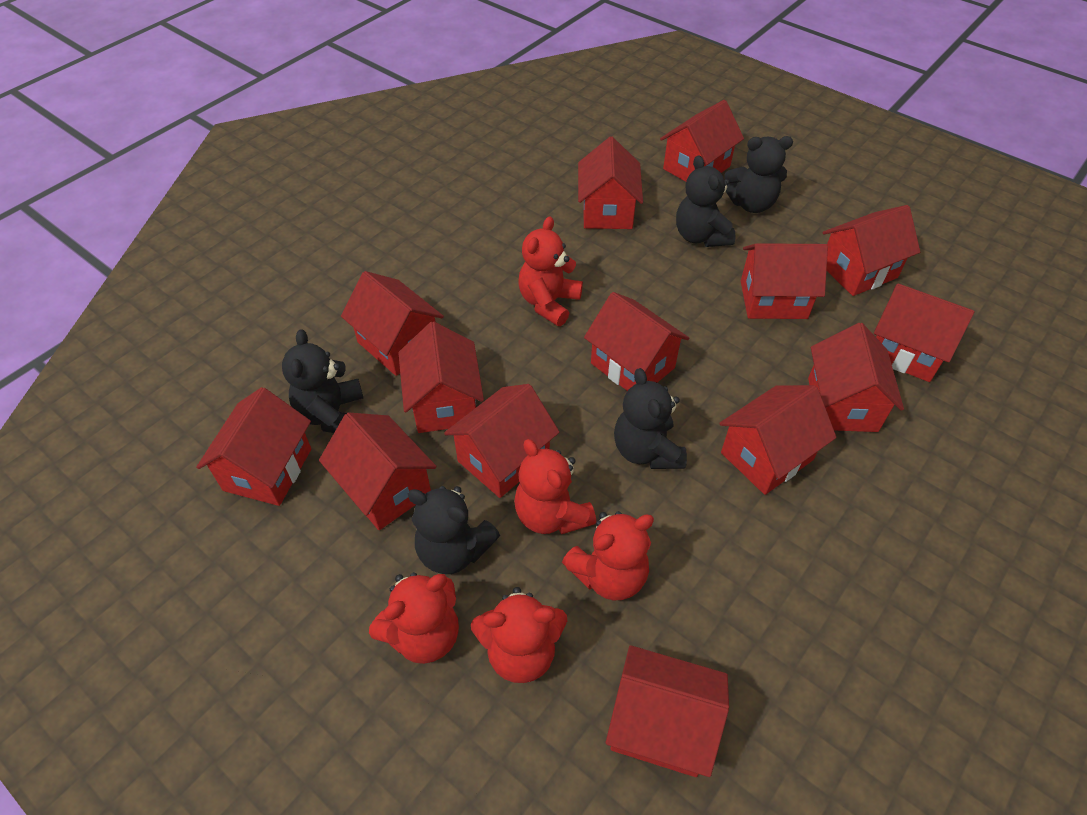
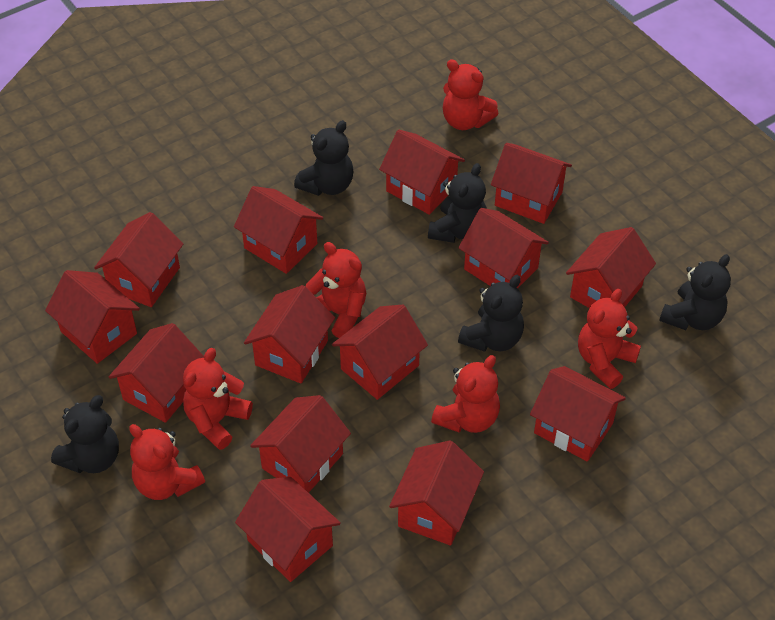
red teddy bear: 5 -> 6

